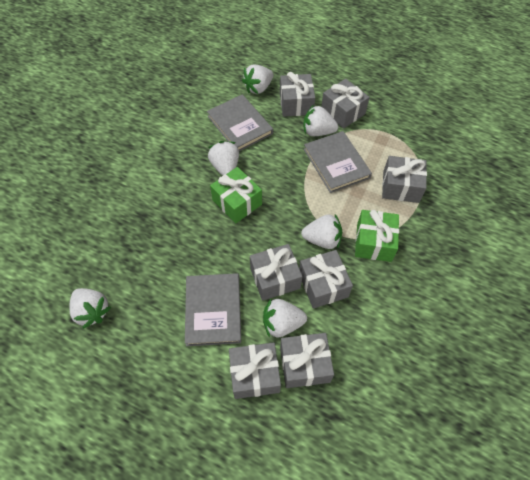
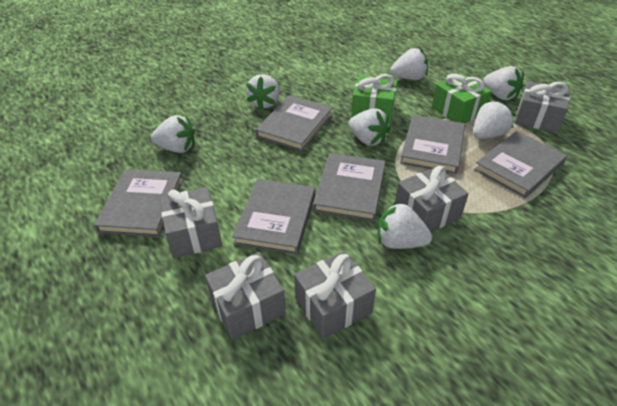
grey book: 3 -> 6
grey gift: 7 -> 5
white strawberry: 6 -> 7

